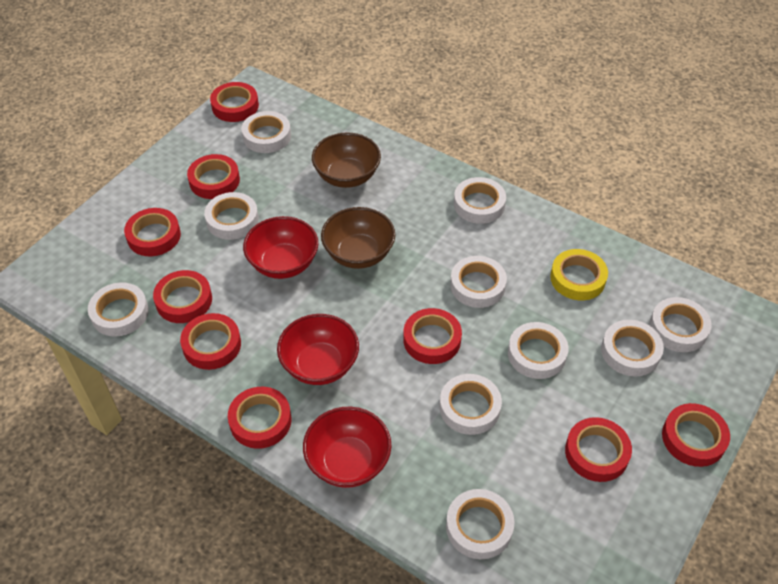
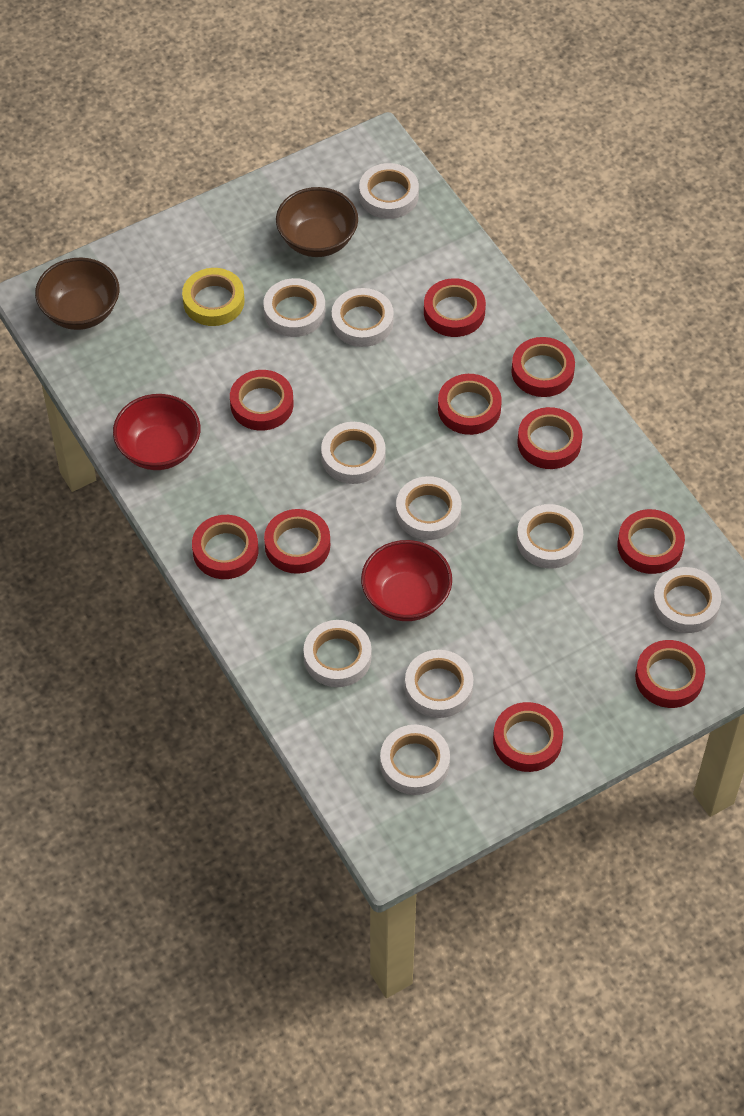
red bowl: 3 -> 2
red tape: 9 -> 10

